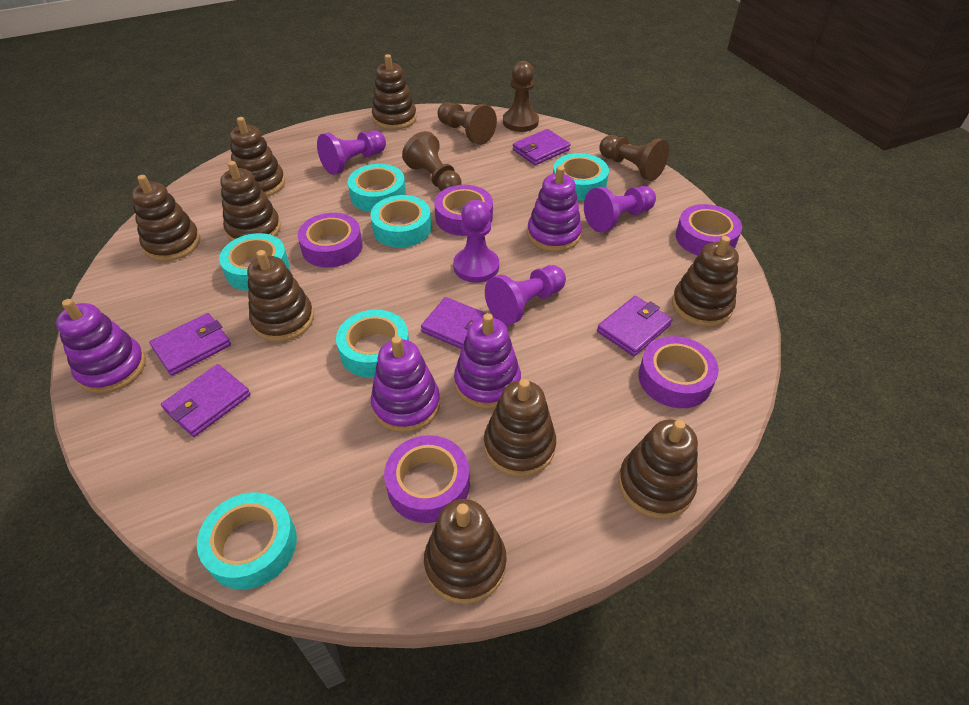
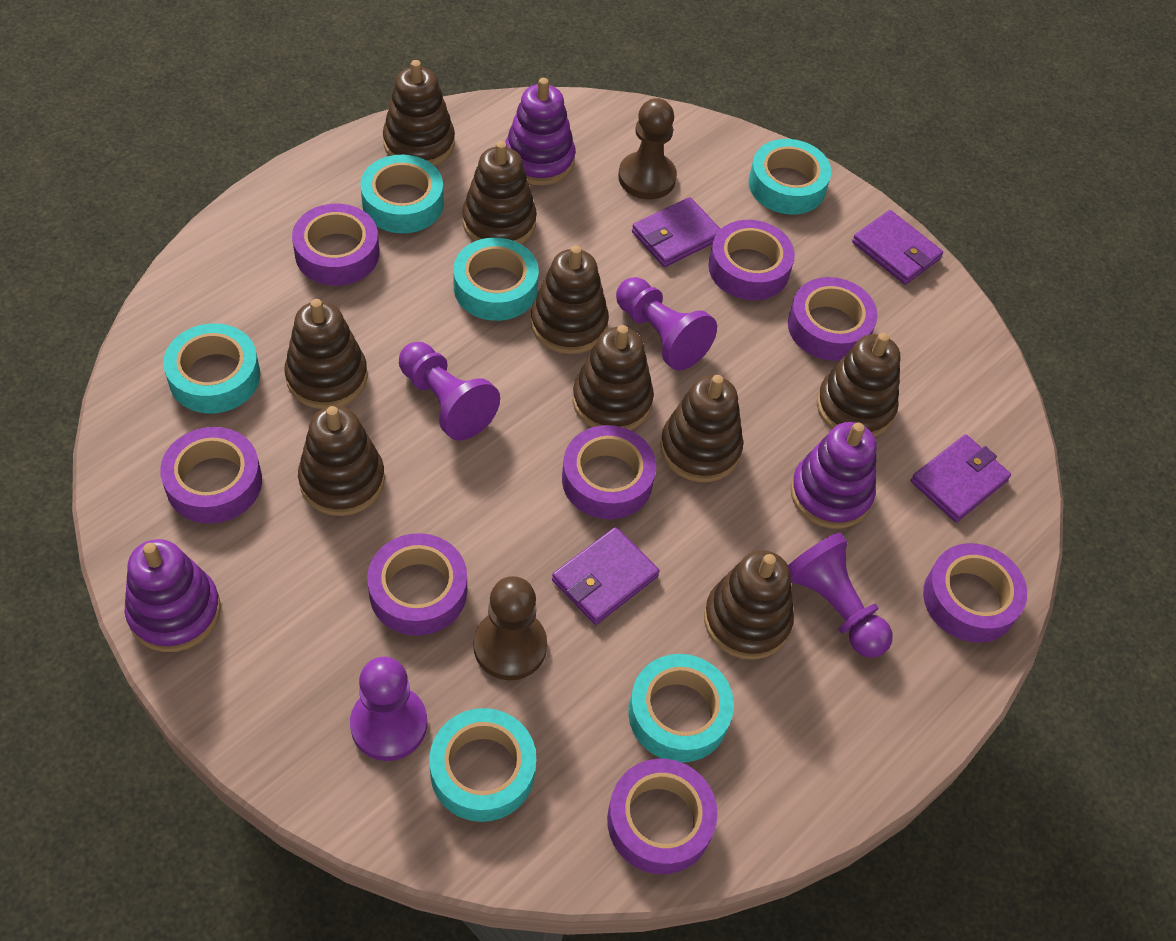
brown pawn: 4 -> 2
purple stacking toy: 4 -> 3
purple tape: 5 -> 8
purple wallet: 5 -> 4

